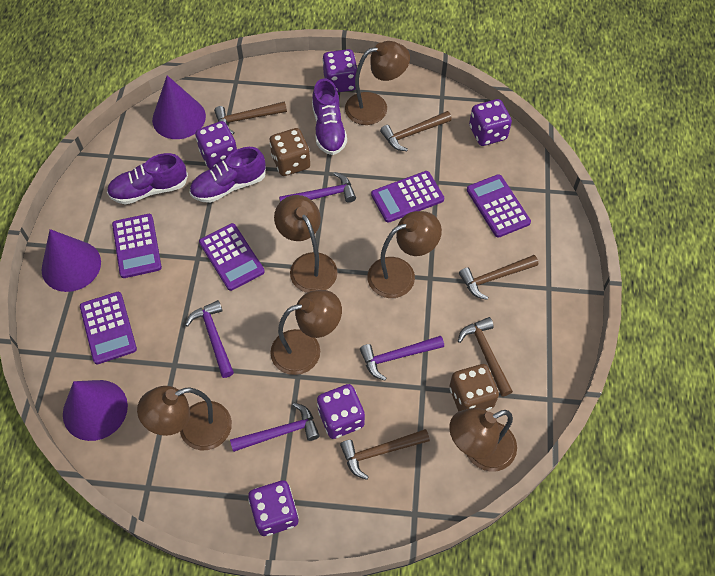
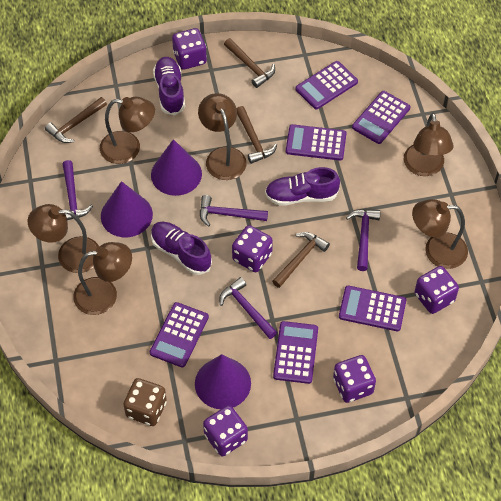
brown dice: 2 -> 1
brown hammer: 5 -> 4
purple calculator: 5 -> 6

